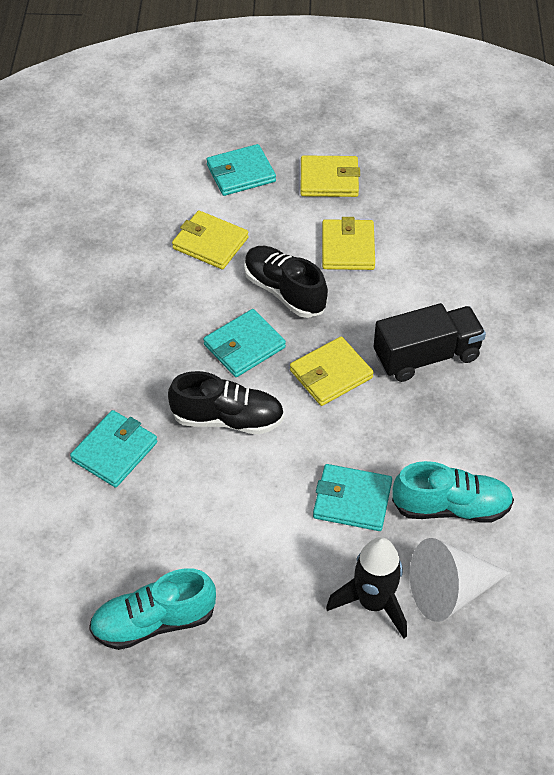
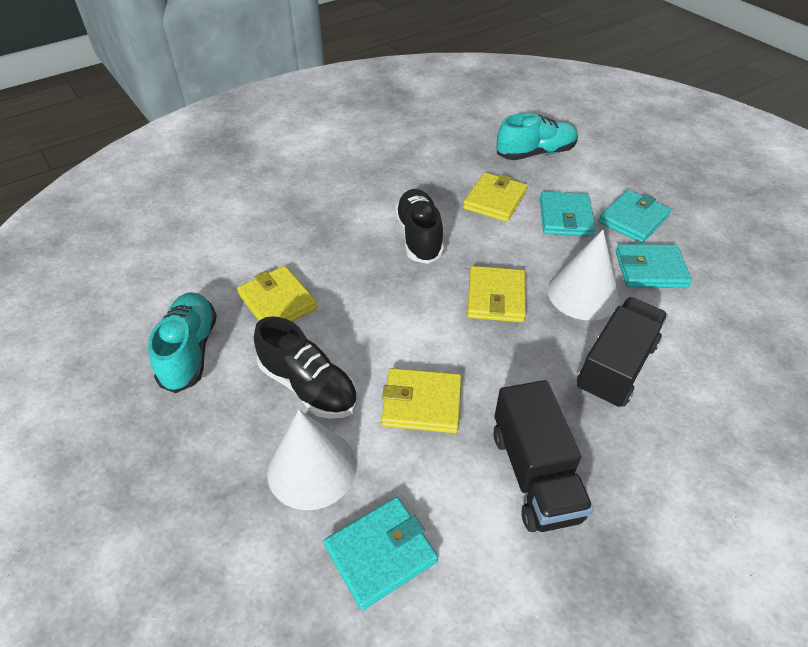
black rocket: 1 -> 0
black truck: 1 -> 2
white cone: 1 -> 2

